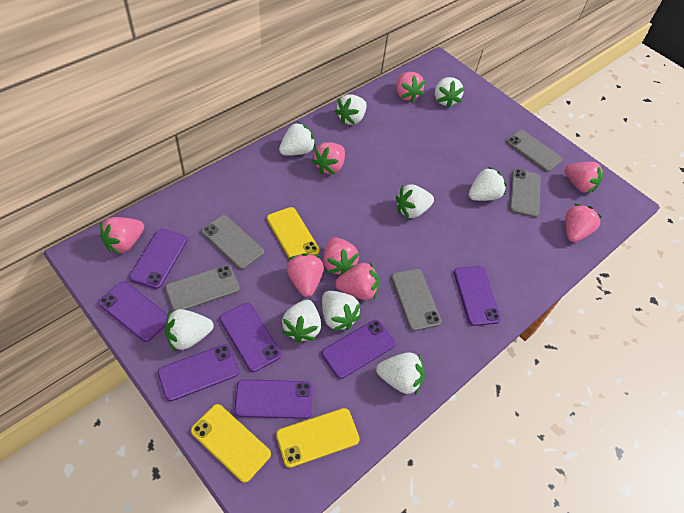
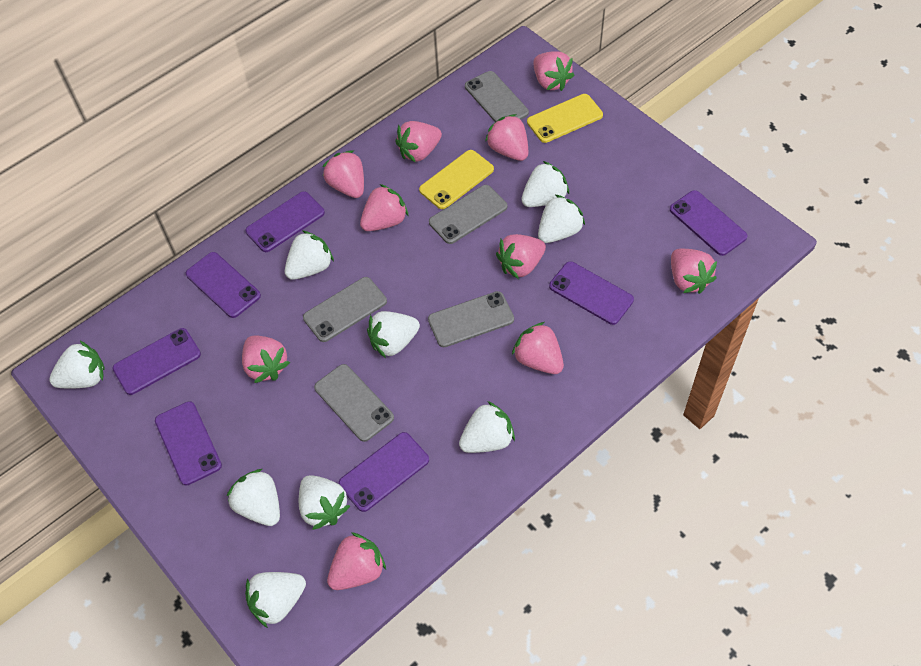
pink strawberry: 8 -> 10
yellow phone: 3 -> 2

